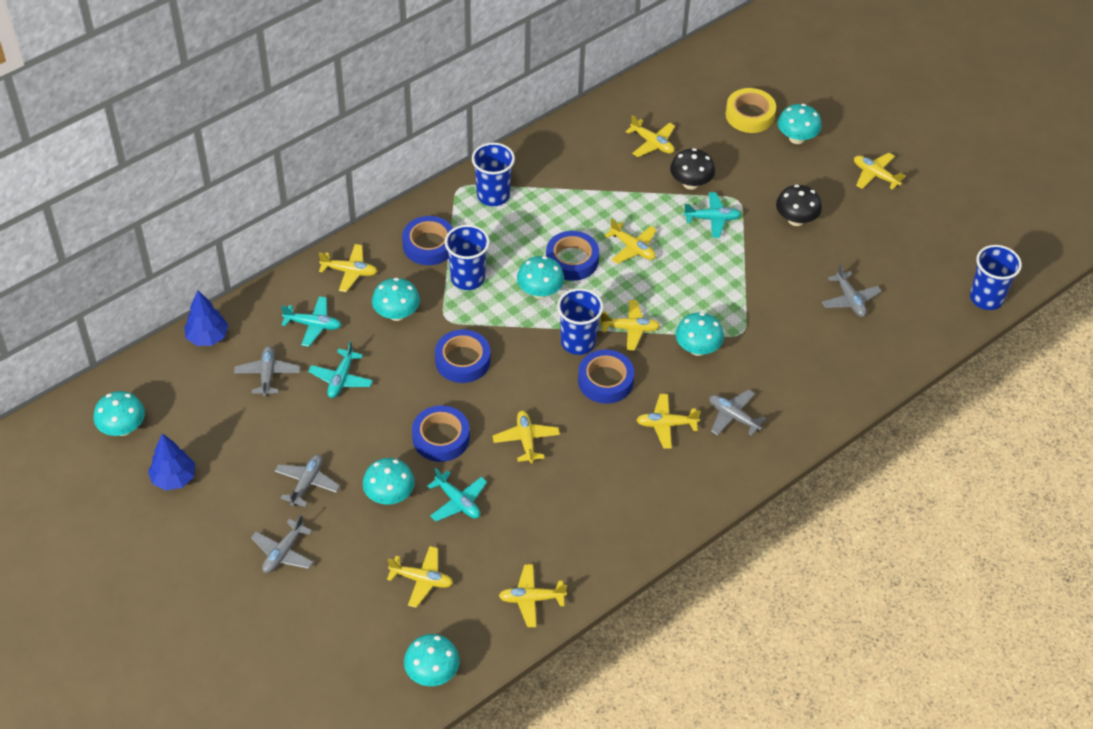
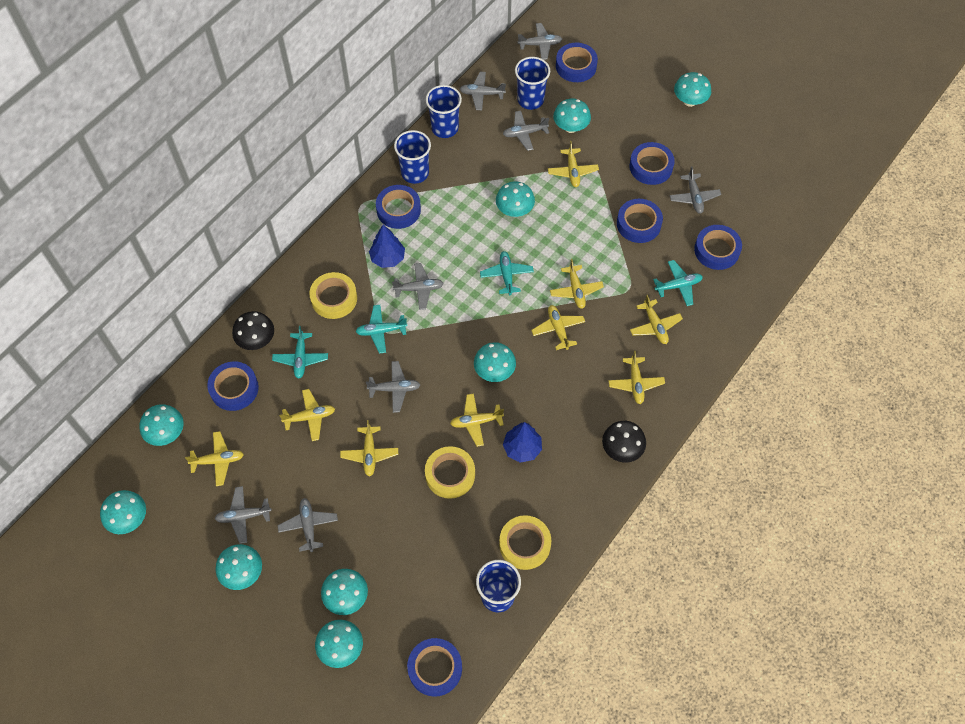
blue tape: 5 -> 7
grey plane: 5 -> 8
turquoise mushroom: 7 -> 9
yellow tape: 1 -> 3

